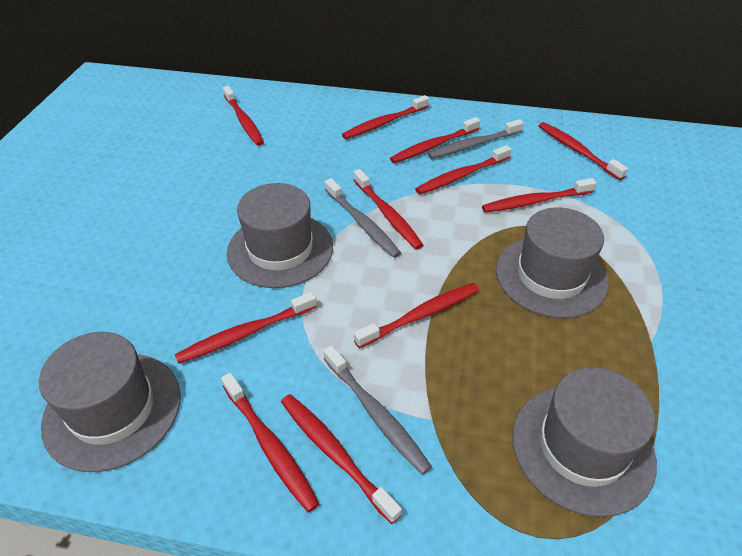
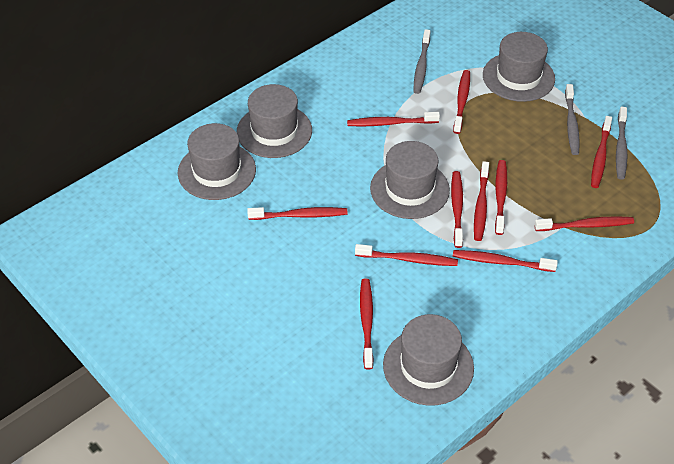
grey hat: 4 -> 5

